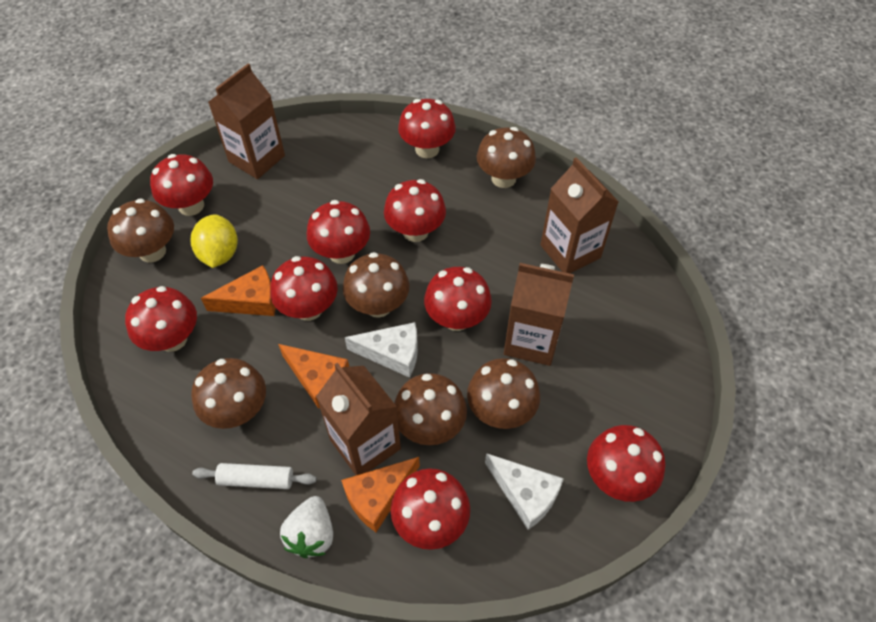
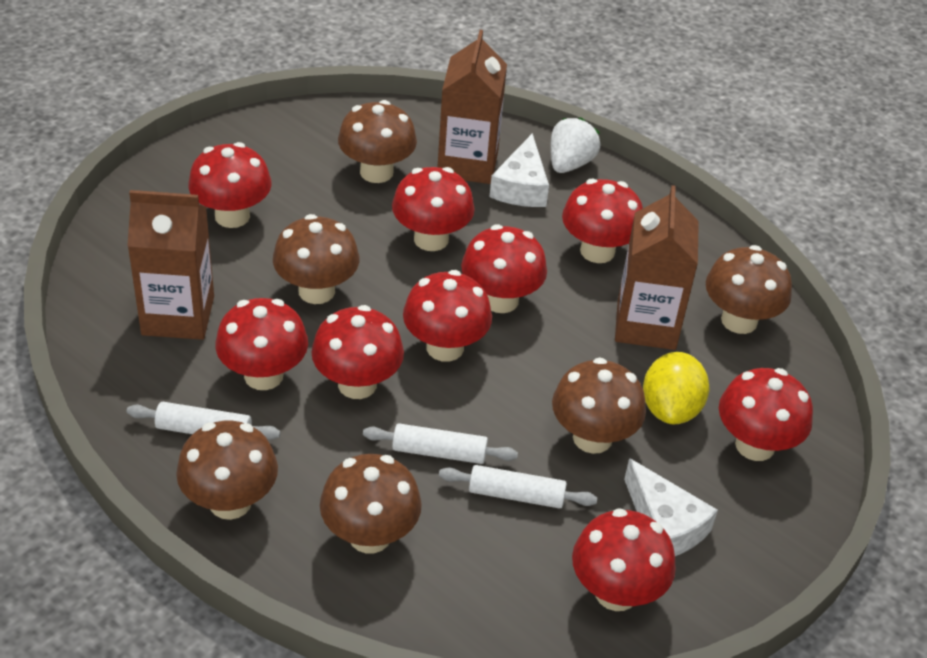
brown carton: 4 -> 3
orange cheese: 3 -> 0
white rolling pin: 1 -> 3

